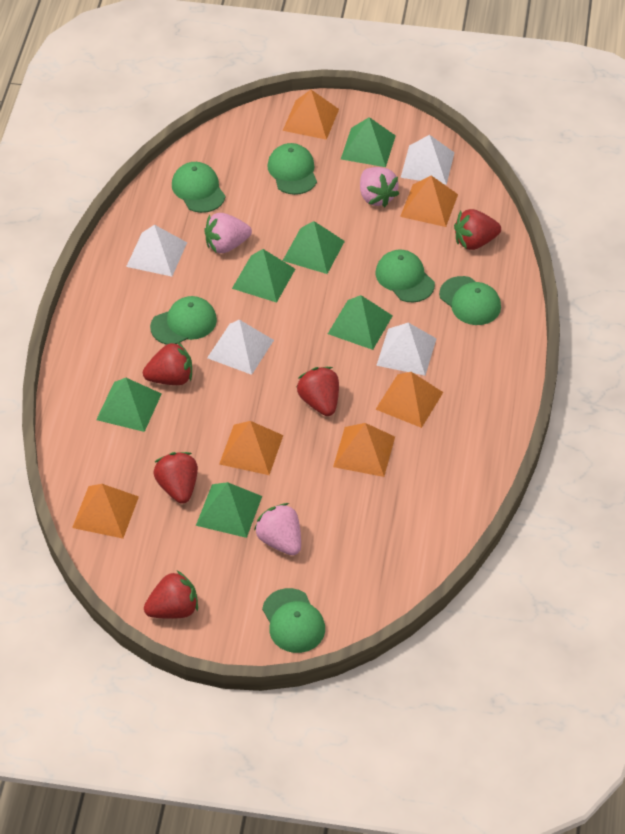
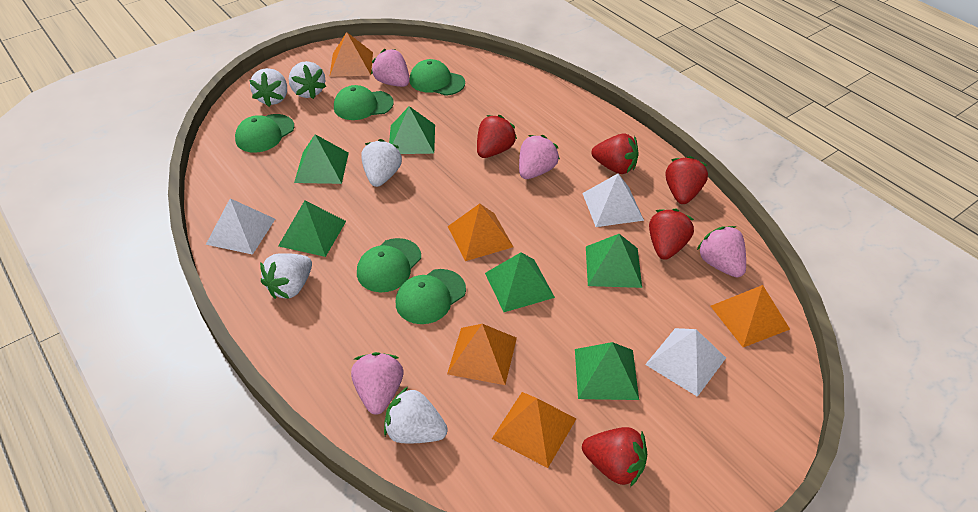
green cap: 6 -> 5
orange pyramid: 6 -> 5
pink strawberry: 3 -> 4
white pyramid: 4 -> 3
white strawberry: 0 -> 5

